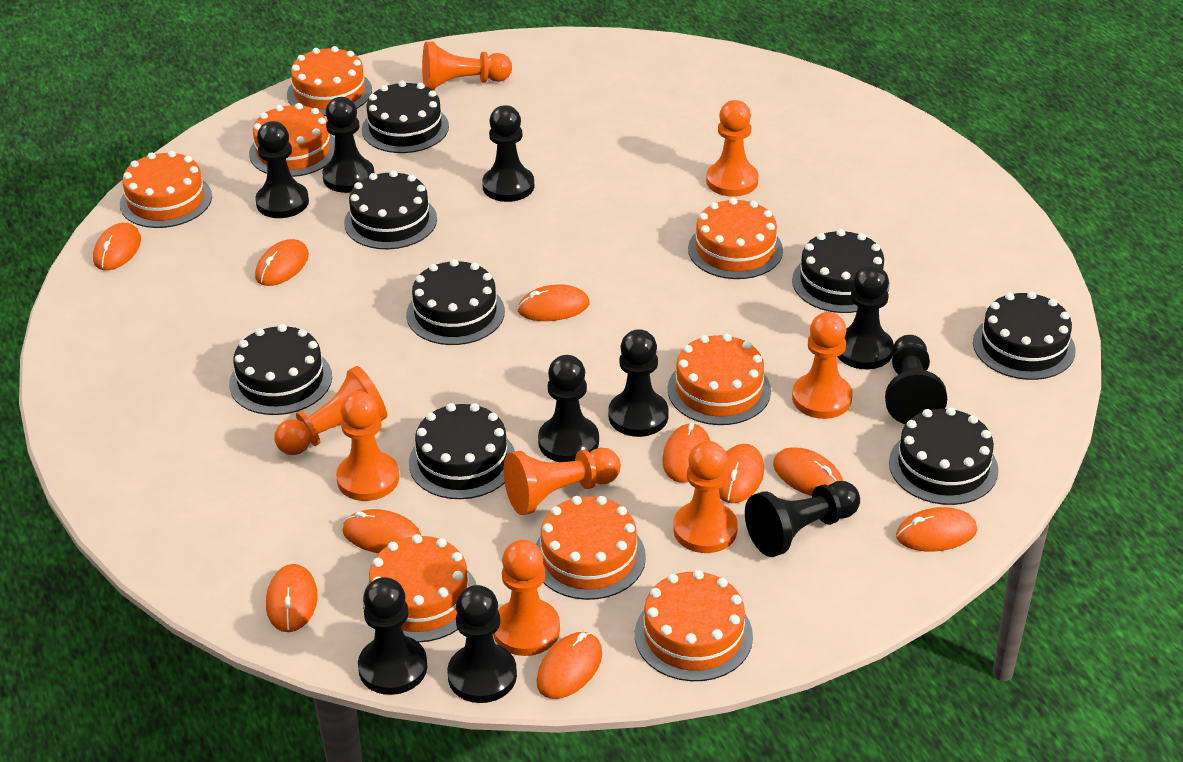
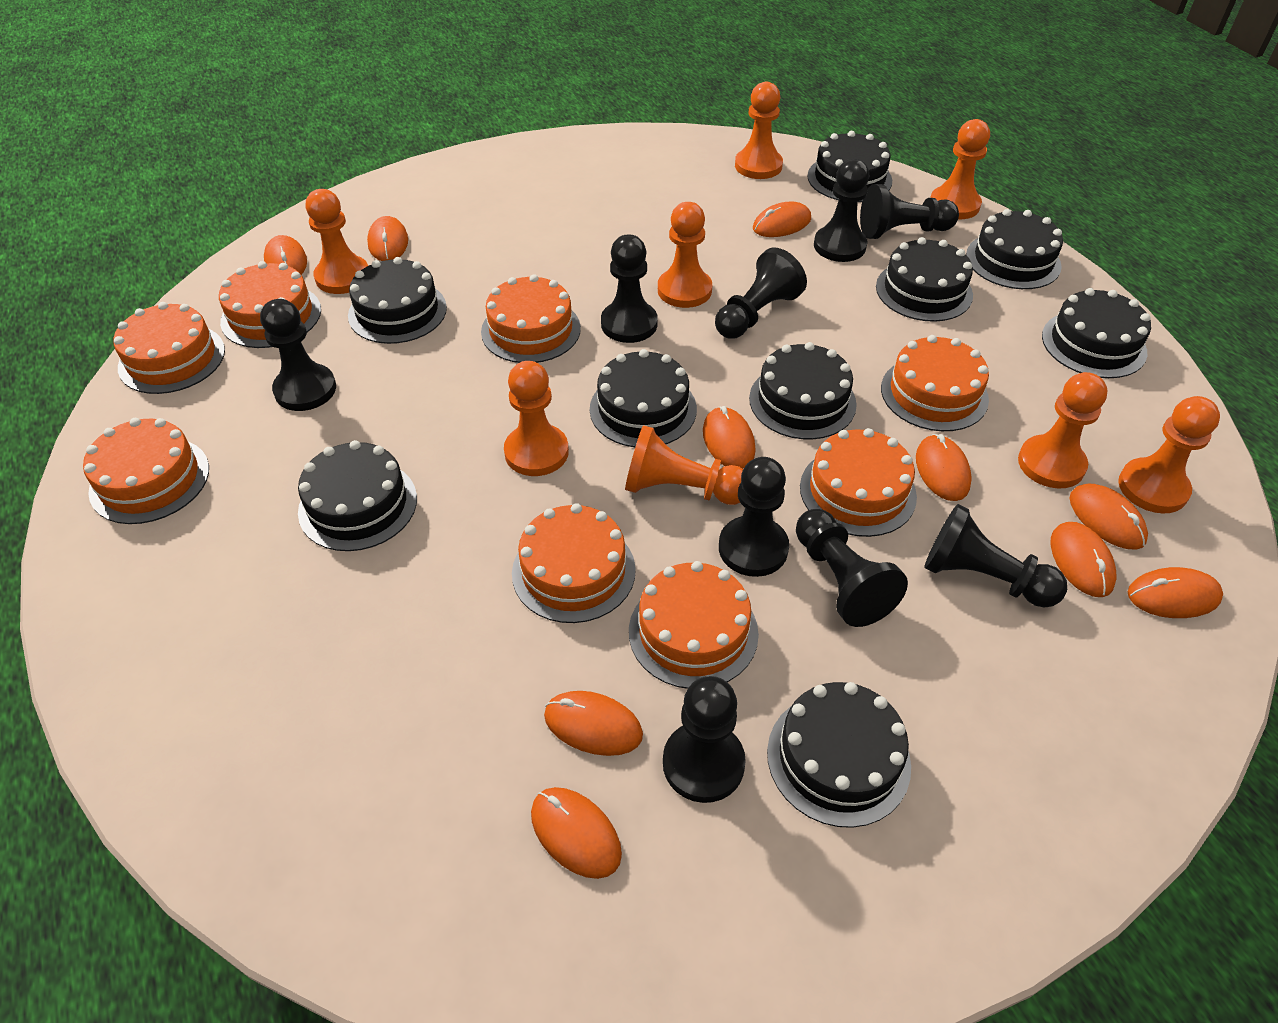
black cake: 8 -> 9
black pawn: 10 -> 9

